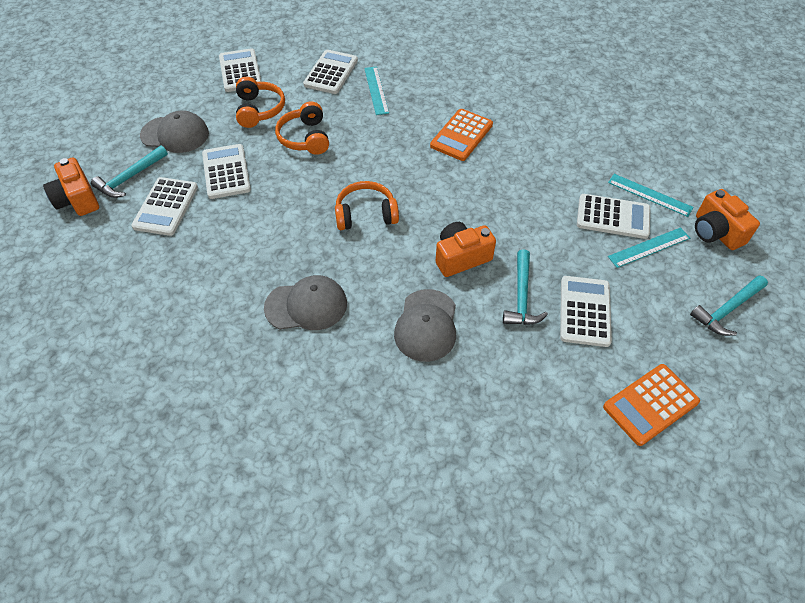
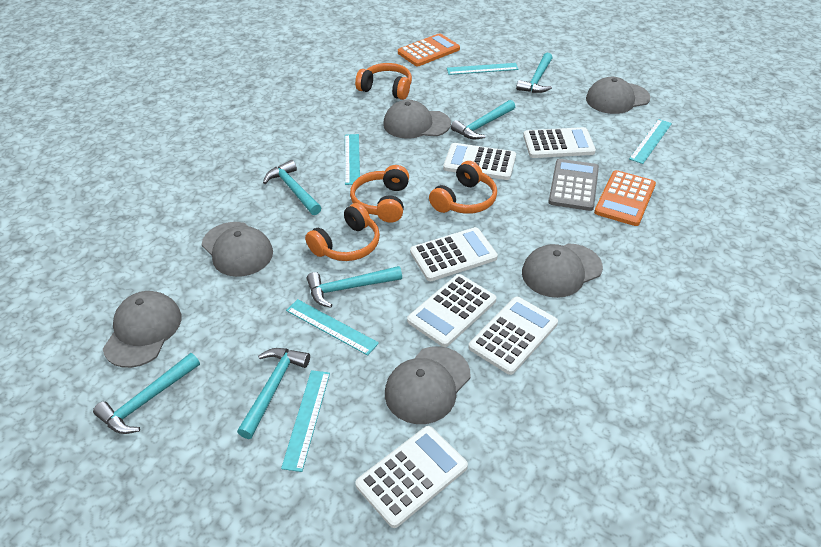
grey calculator: 0 -> 1
grey cap: 3 -> 6
orange camera: 3 -> 0
orange headphones: 3 -> 4
turquoise hammer: 3 -> 6
turquoise ruler: 3 -> 5

